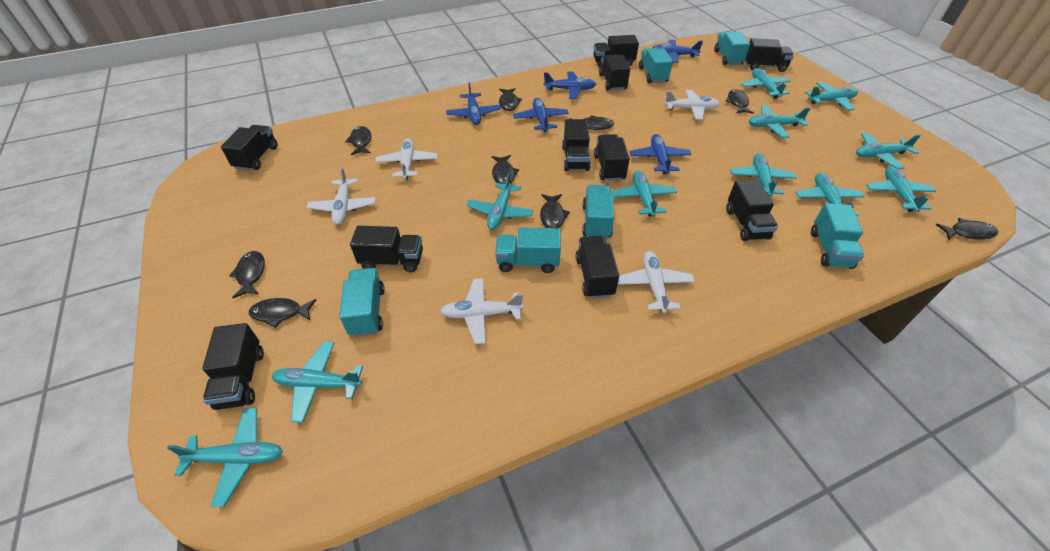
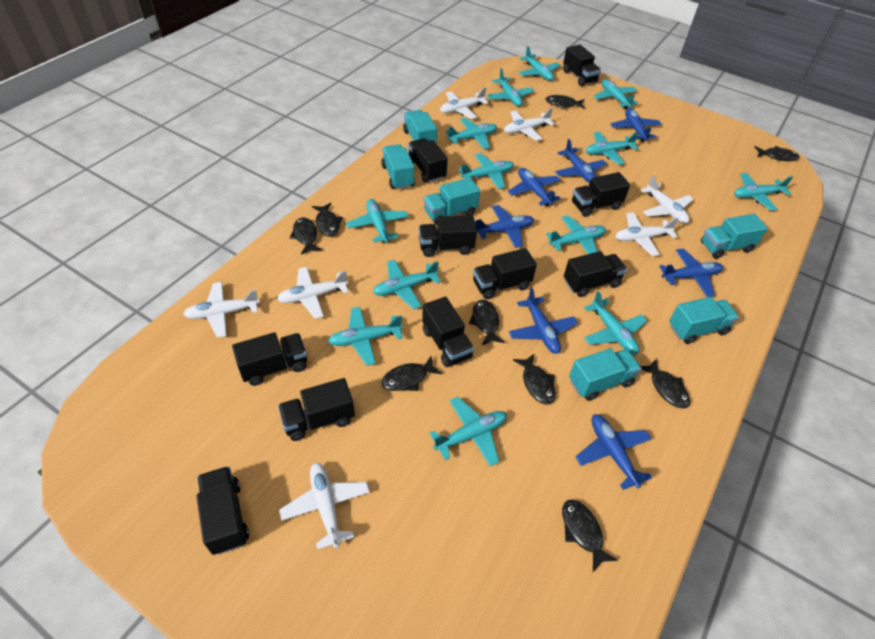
blue plane: 5 -> 7
turquoise plane: 11 -> 13
white plane: 5 -> 7

